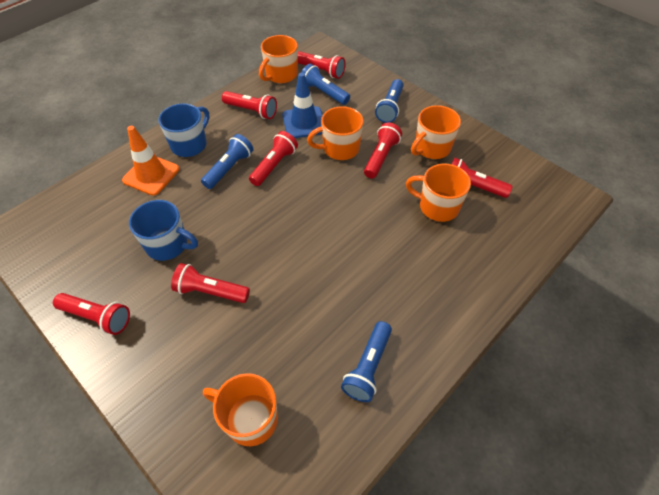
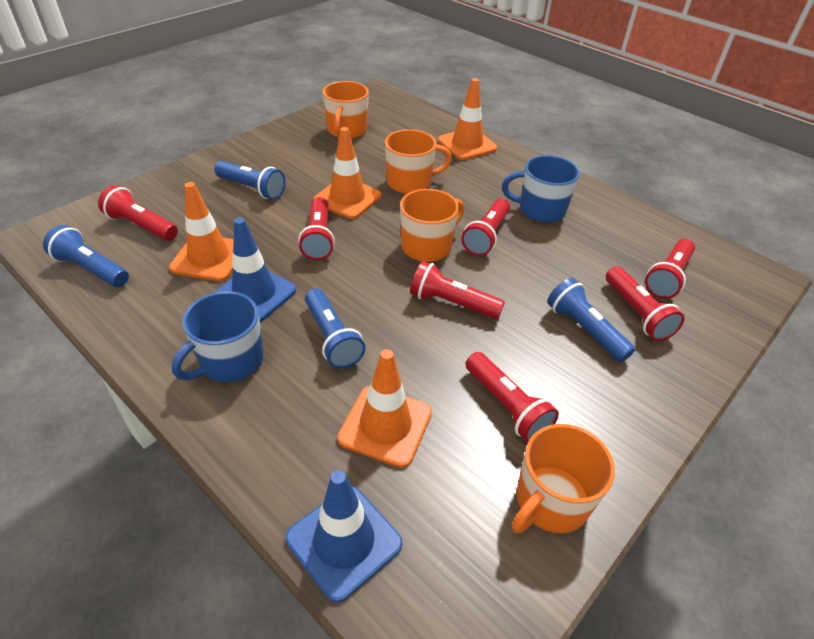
blue traffic cone: 1 -> 2
orange mug: 5 -> 4
orange traffic cone: 1 -> 4

